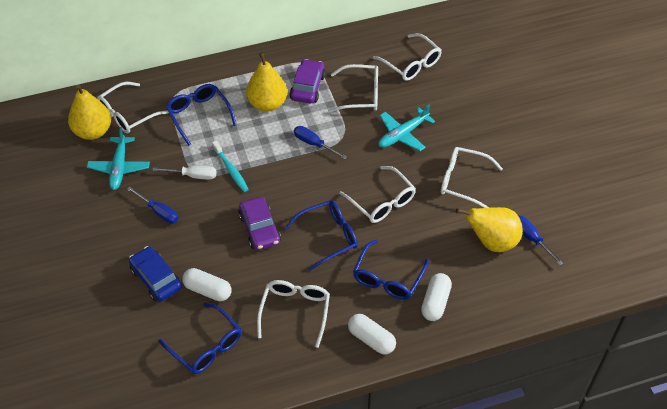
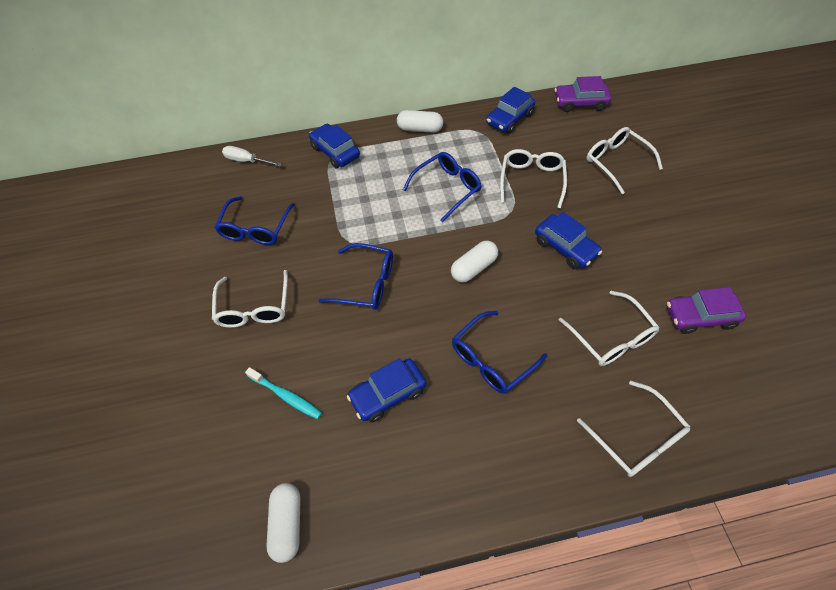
blue car: 1 -> 4
blue screwdriver: 3 -> 0
turquoise plane: 2 -> 0
white glasses: 6 -> 5
yellow pear: 3 -> 0

